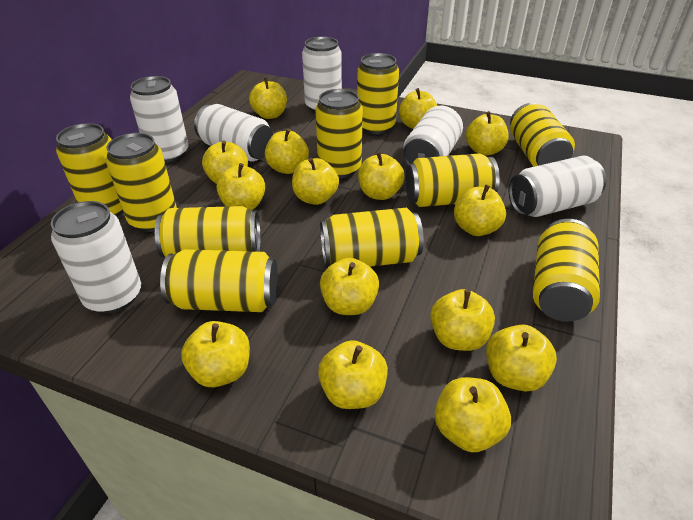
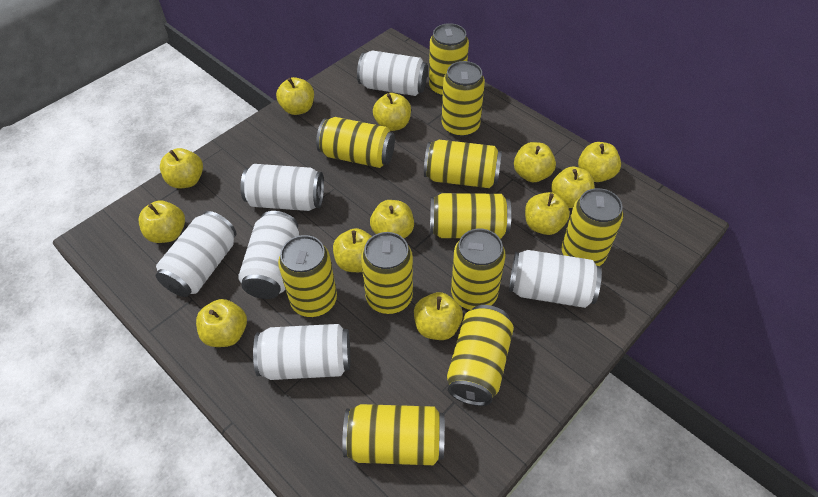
yellow apple: 15 -> 12
yellow can: 10 -> 11

